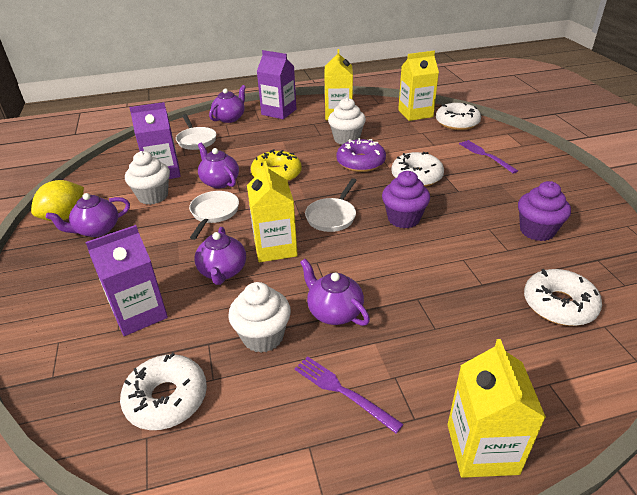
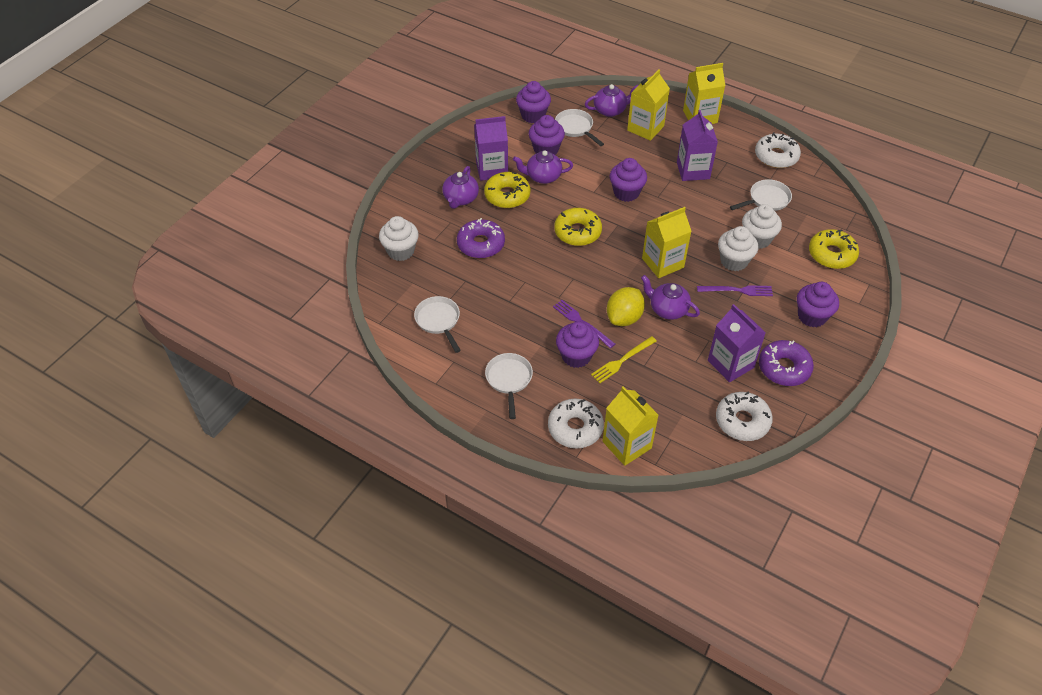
purple cupcake: 2 -> 5
purple donut: 1 -> 2
purple teapot: 5 -> 4
white donut: 4 -> 3
white pan: 3 -> 4
yellow donut: 1 -> 3
yellow fork: 0 -> 1

